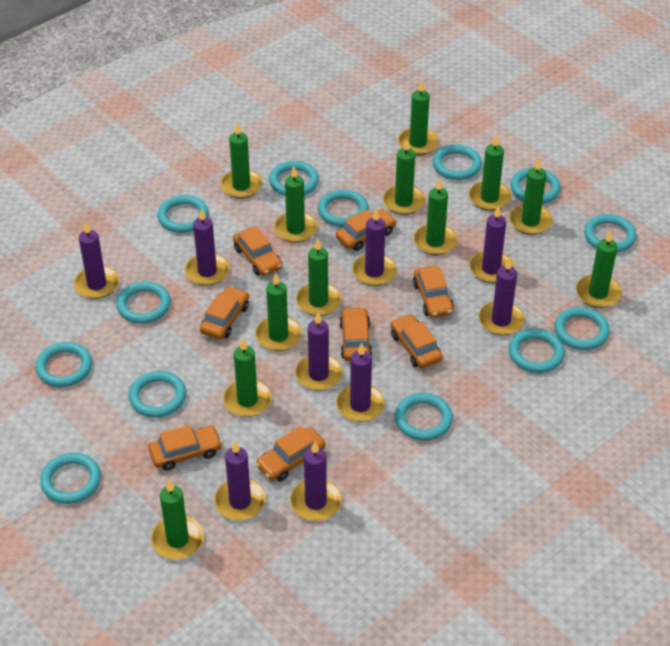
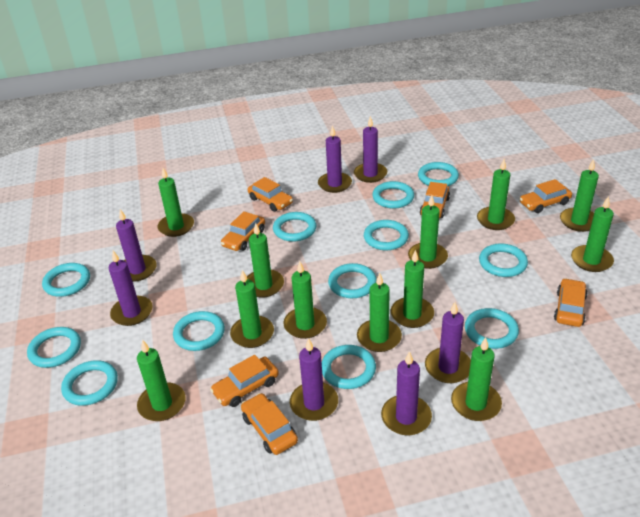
orange car: 8 -> 7
purple candle: 9 -> 7
turquoise ring: 13 -> 12

